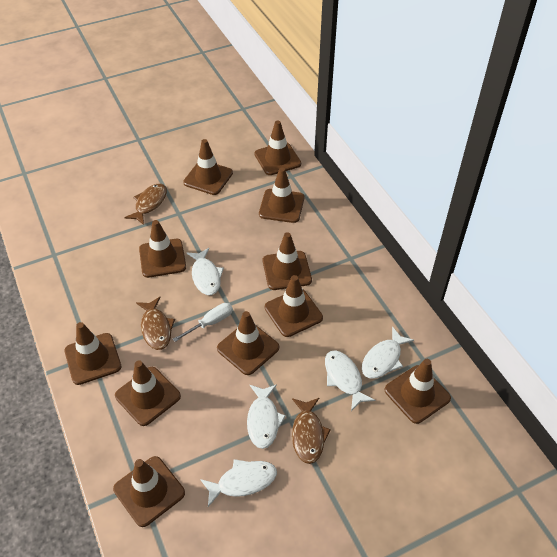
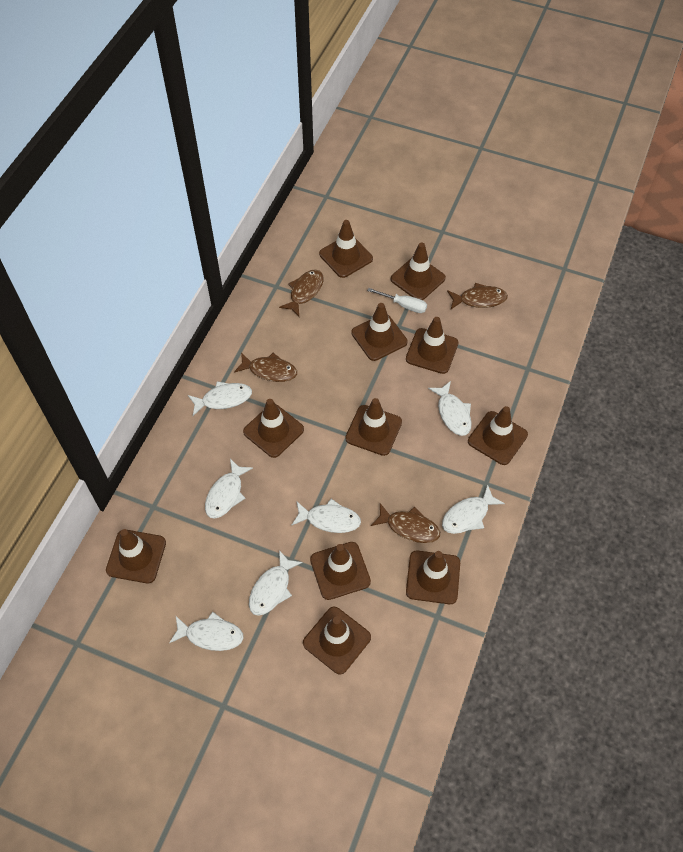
brown fish: 3 -> 4
white fish: 5 -> 7

